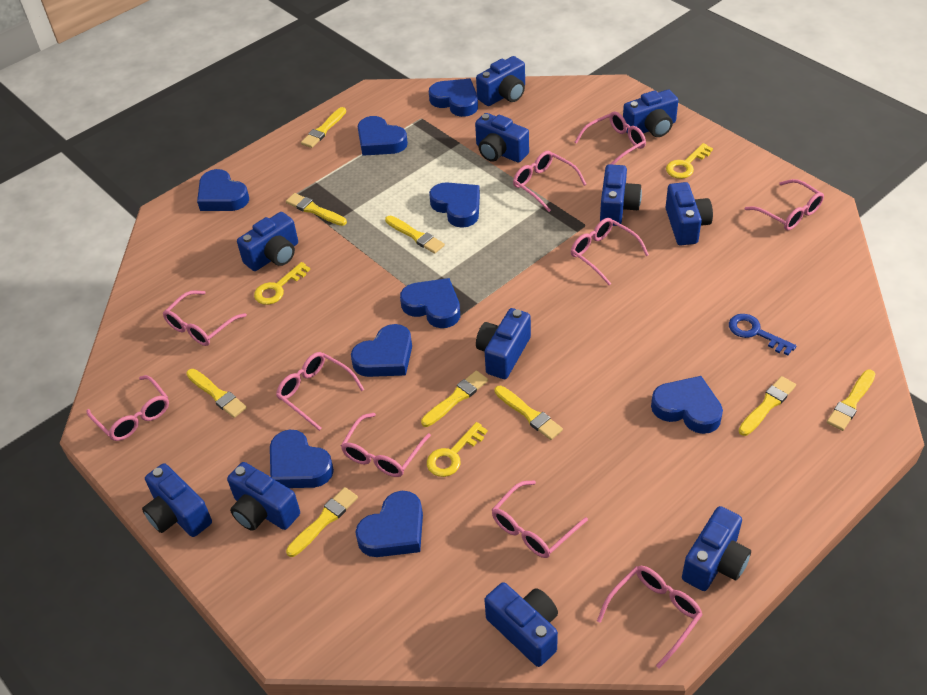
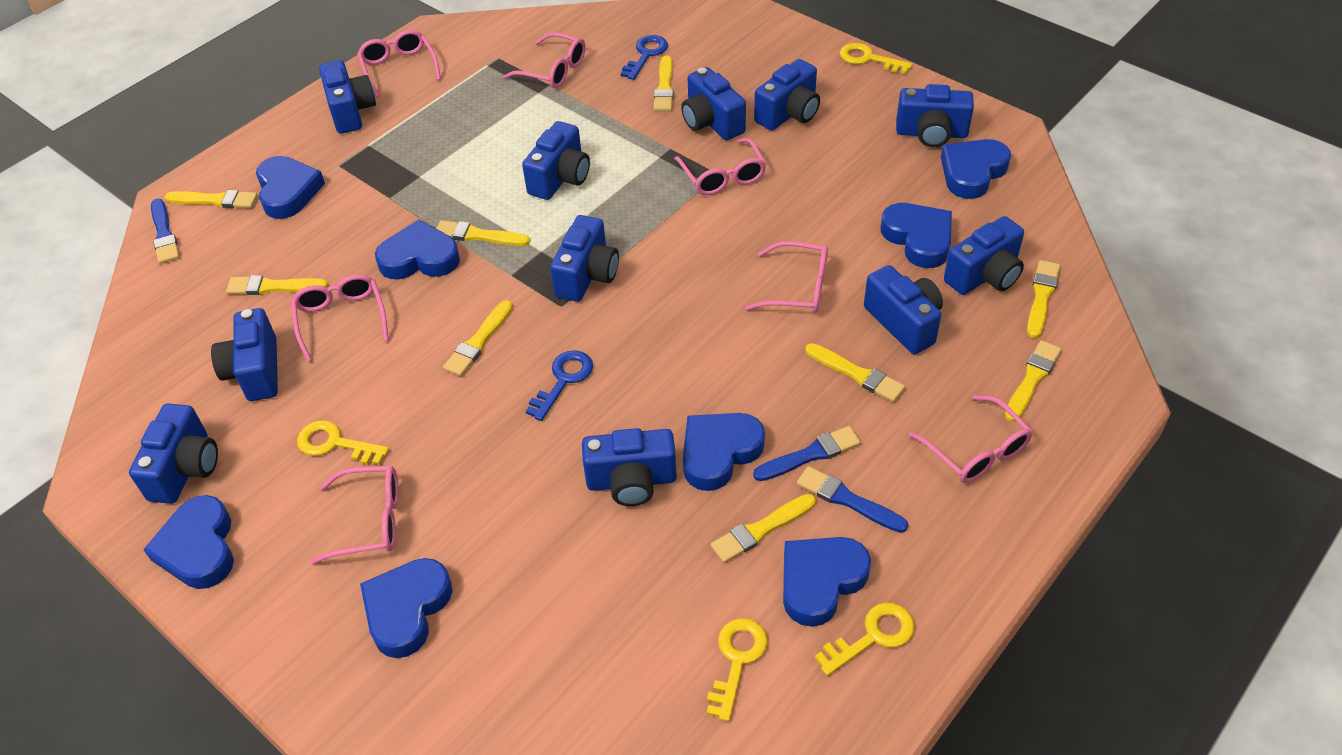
blue brush: 0 -> 3
blue heart: 9 -> 8
blue key: 1 -> 2
pink glasses: 10 -> 7
yellow key: 3 -> 4

